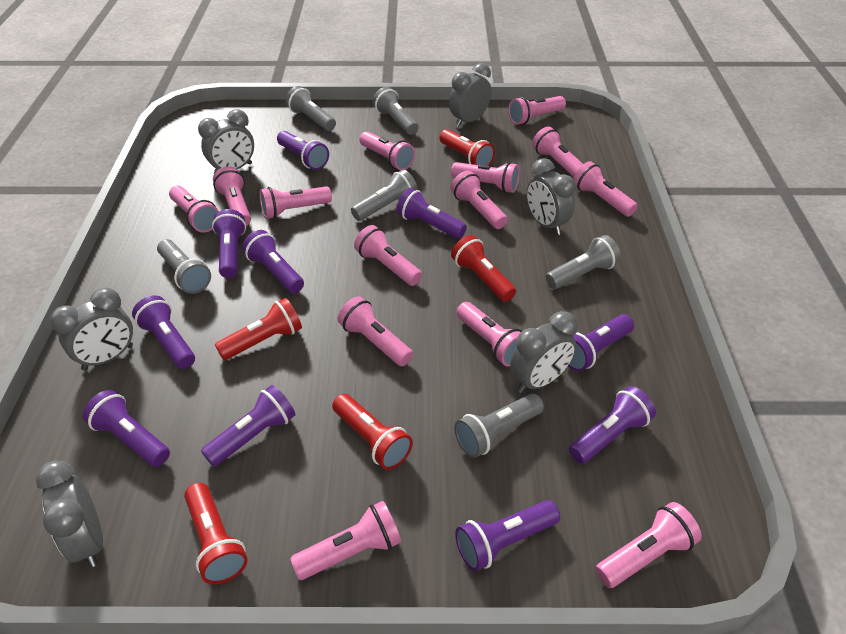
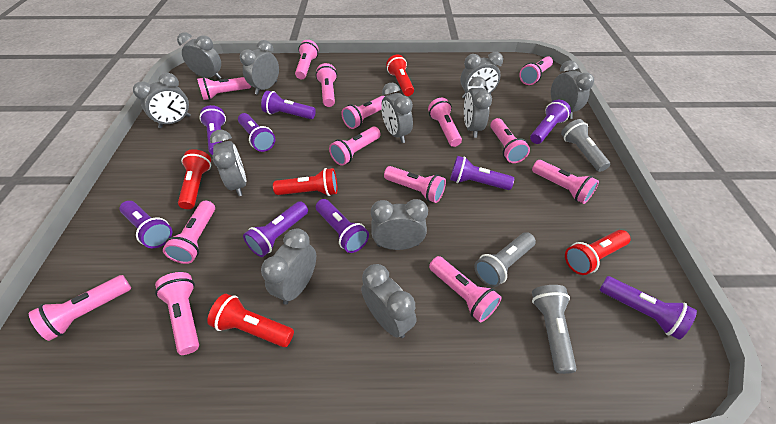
grey clock: 6 -> 11
grey flashlight: 6 -> 3
purple flashlight: 10 -> 9

